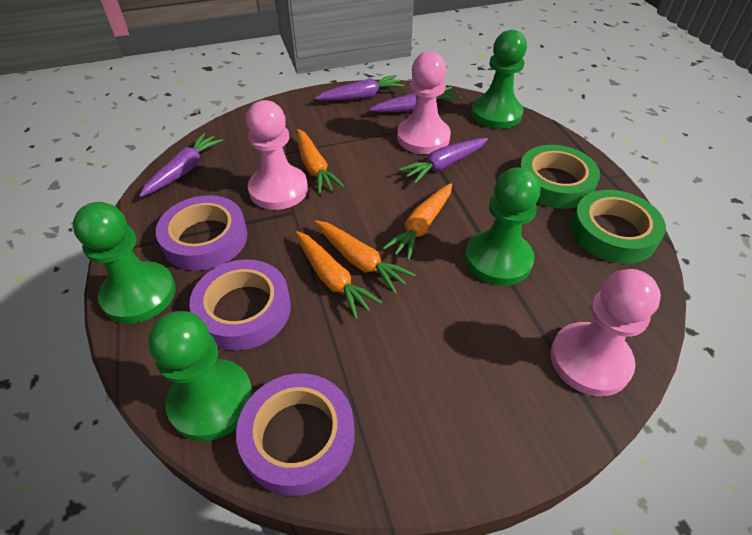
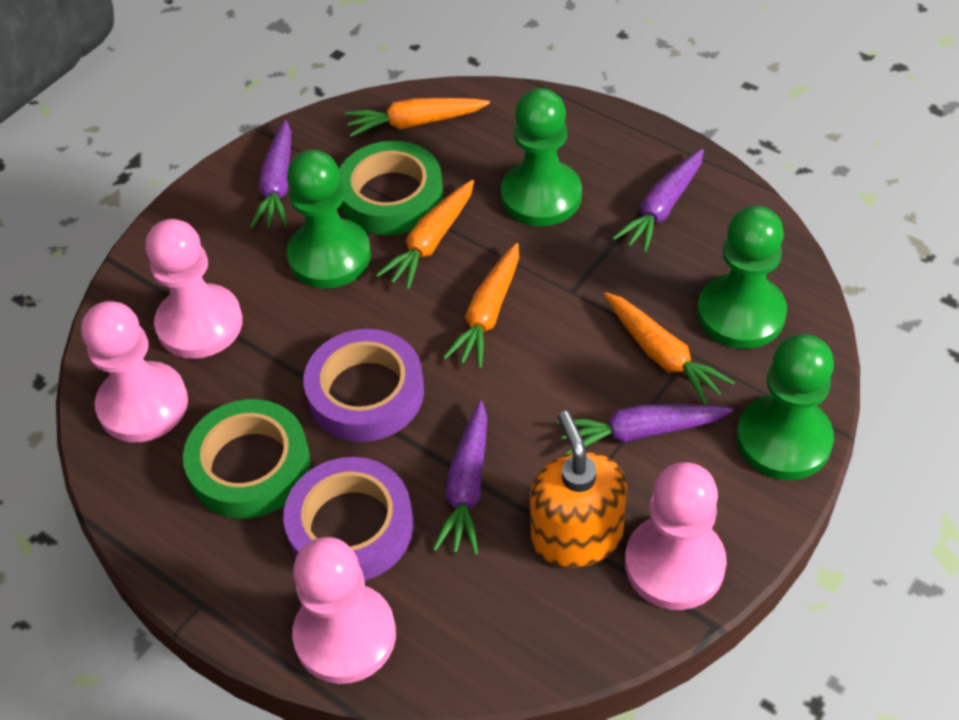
orange soap dispenser: 0 -> 1
pink pawn: 3 -> 4
purple tape: 3 -> 2

